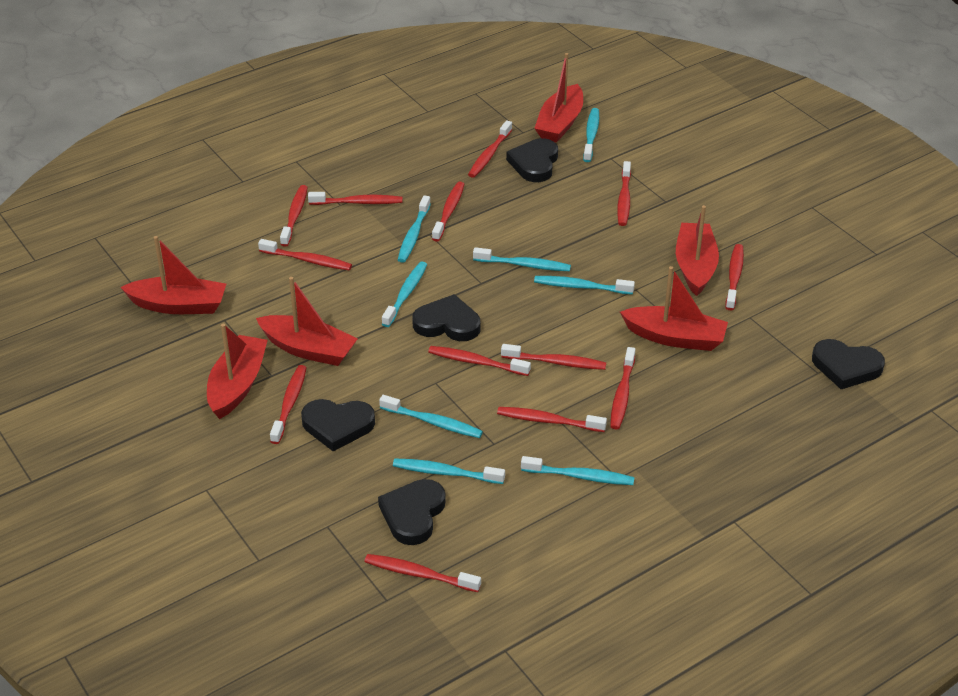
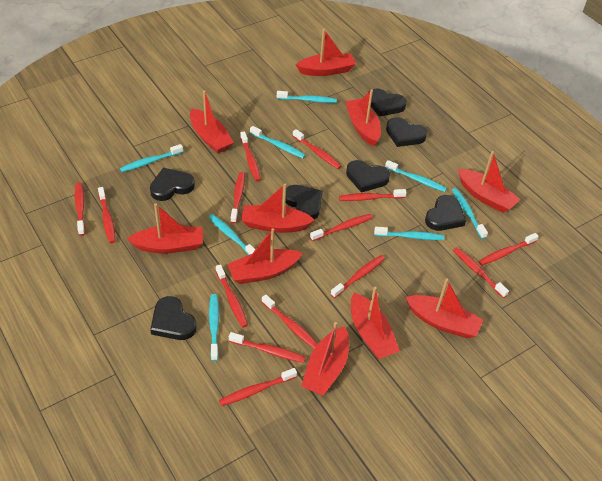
black heart: 5 -> 7
red boat: 6 -> 10
red toothbrush: 13 -> 14

